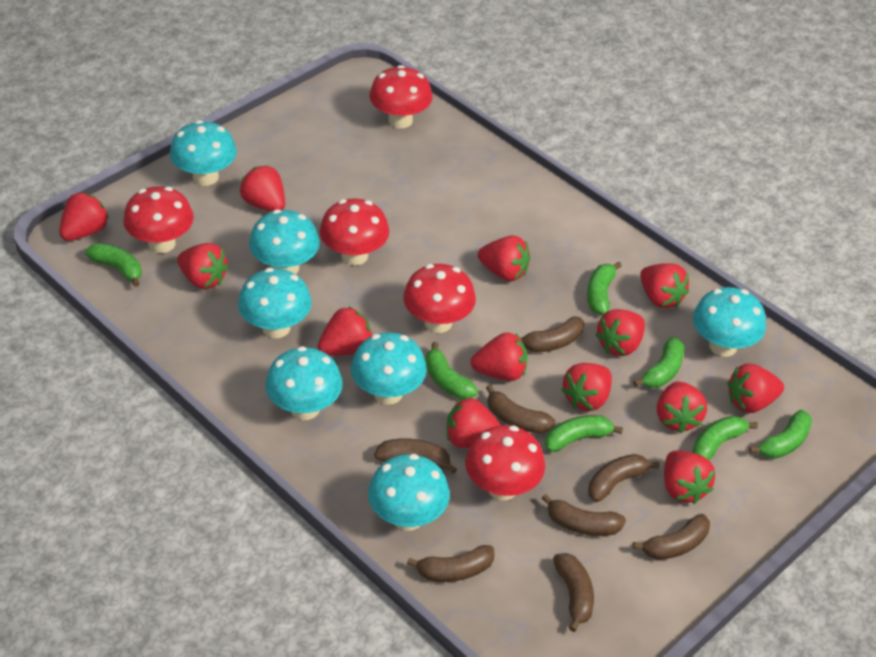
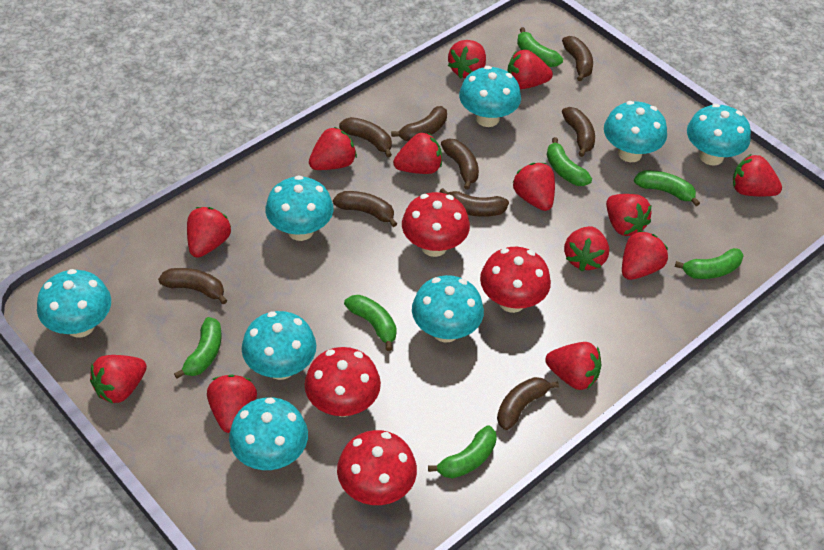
brown banana: 8 -> 9
red mushroom: 5 -> 4
turquoise mushroom: 7 -> 8

